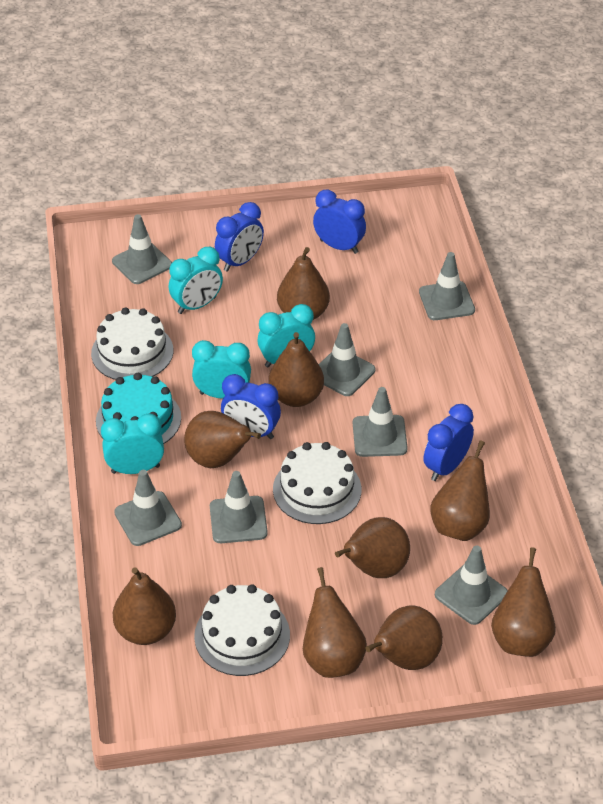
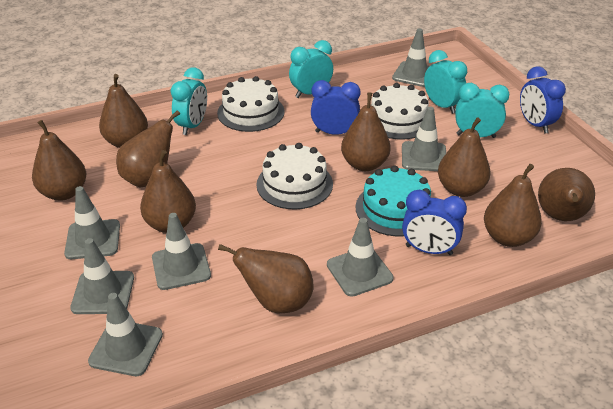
blue clock: 4 -> 3

